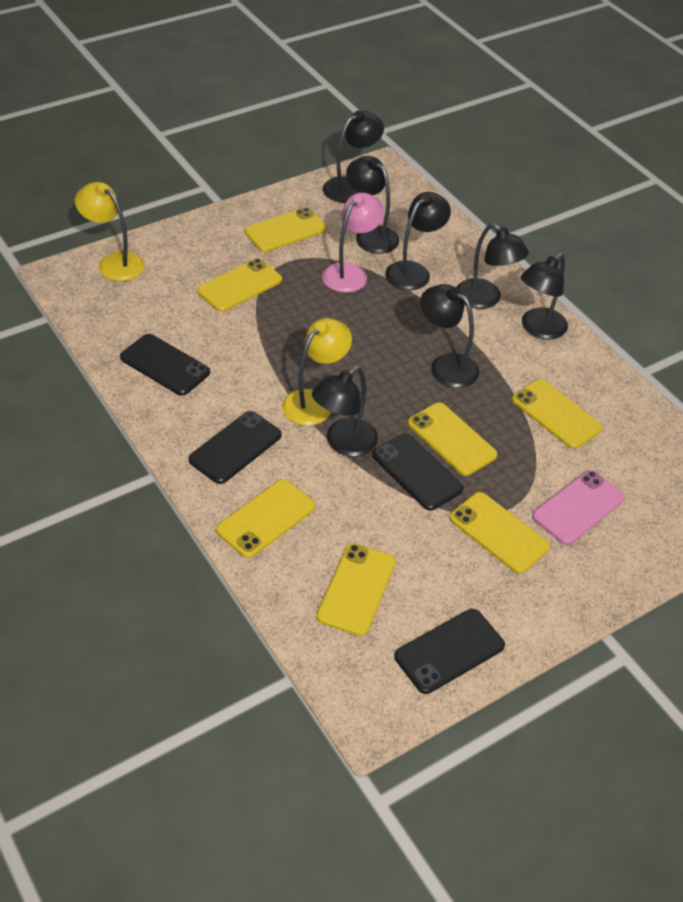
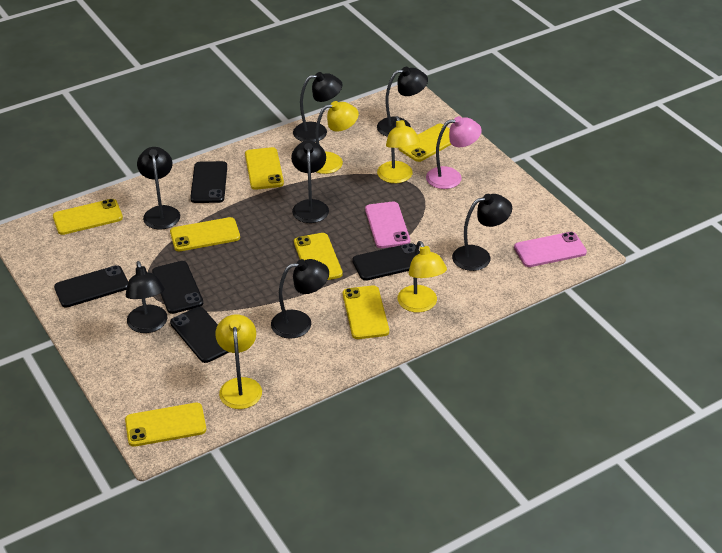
black phone: 4 -> 5
pink phone: 1 -> 2
yellow lamp: 2 -> 4

